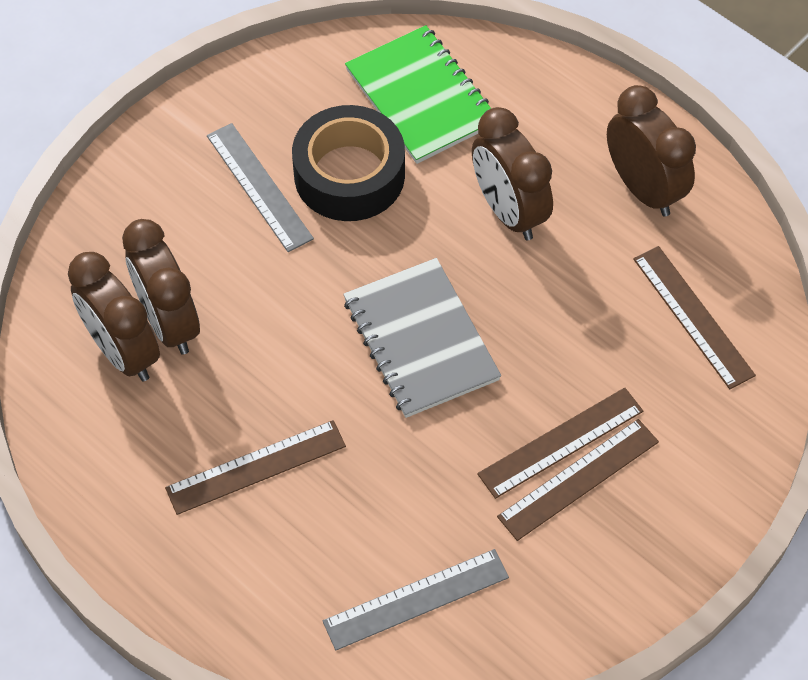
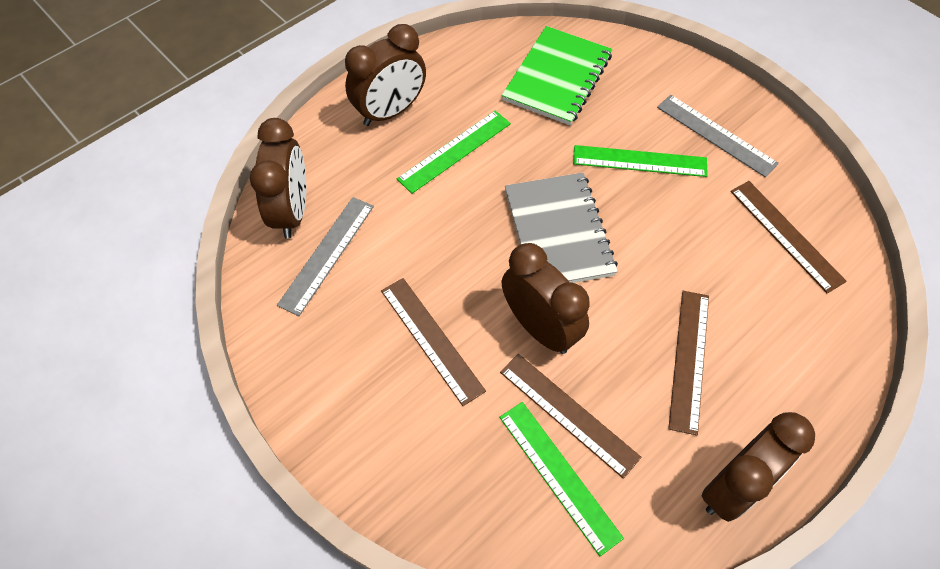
black tape: 1 -> 0
green ruler: 0 -> 3

